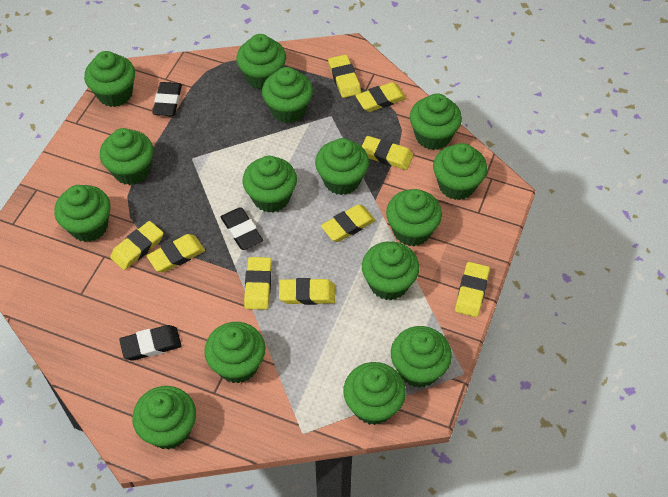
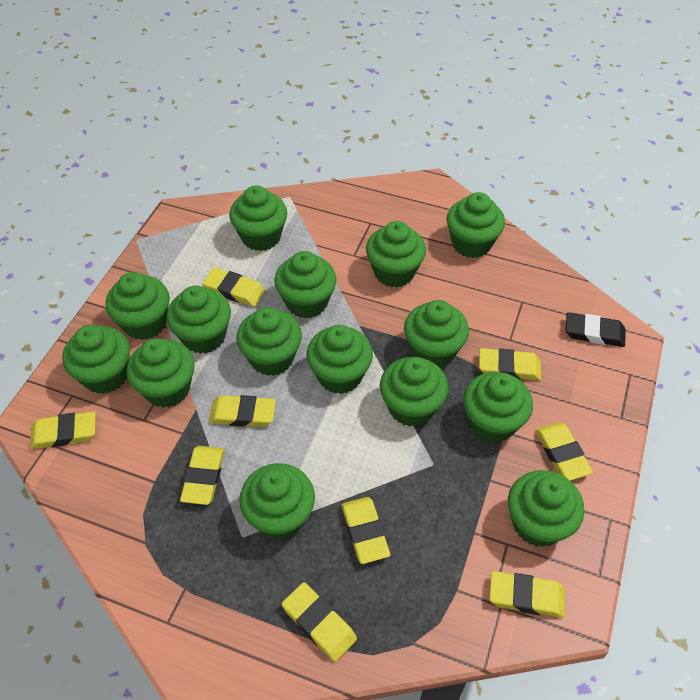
black eraser: 3 -> 1

